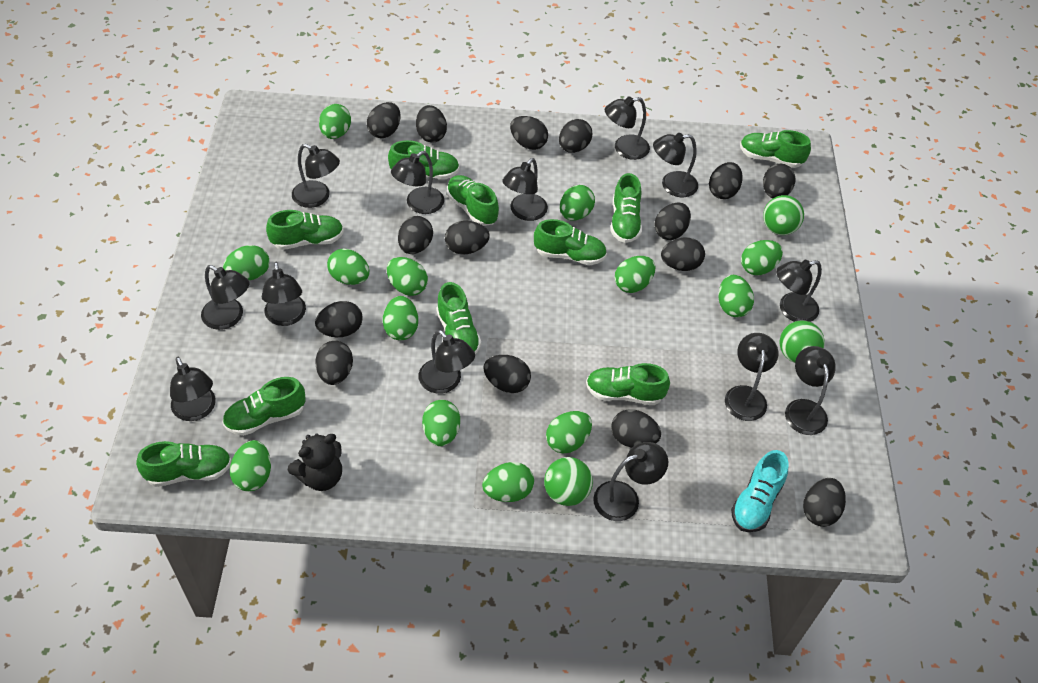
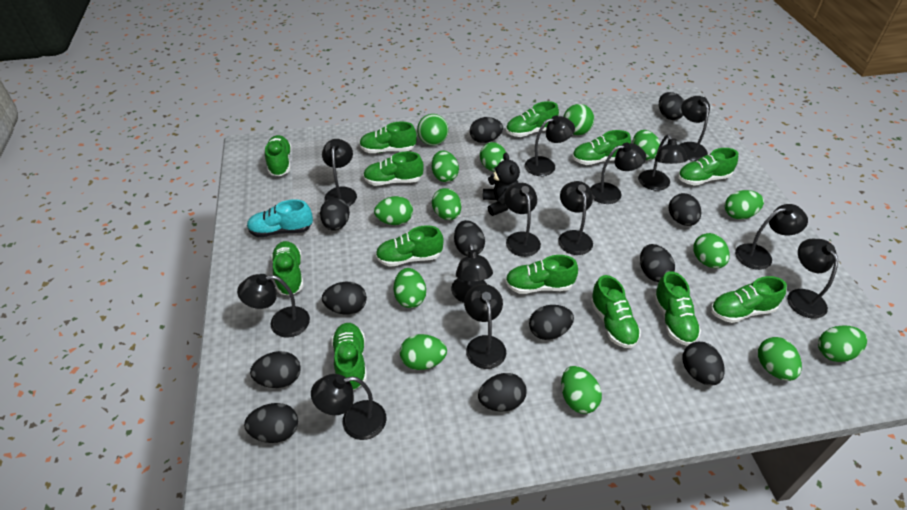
black egg: 15 -> 12
green ball: 3 -> 2
green egg: 13 -> 12
green shoe: 10 -> 13

